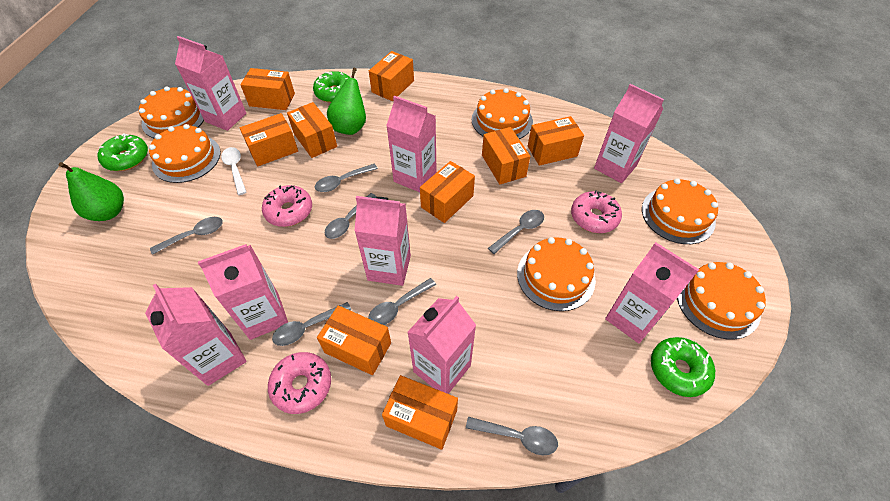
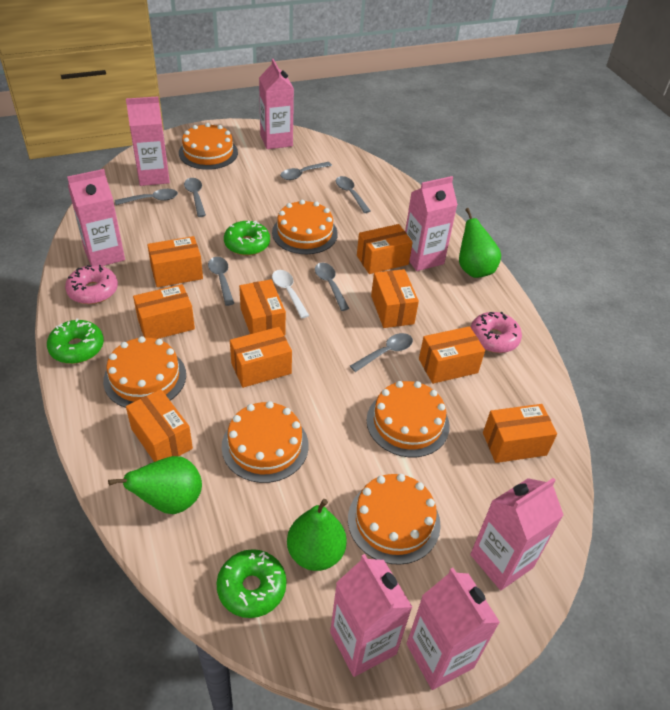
green pear: 2 -> 3
pink carton: 8 -> 7
pink donut: 3 -> 2

